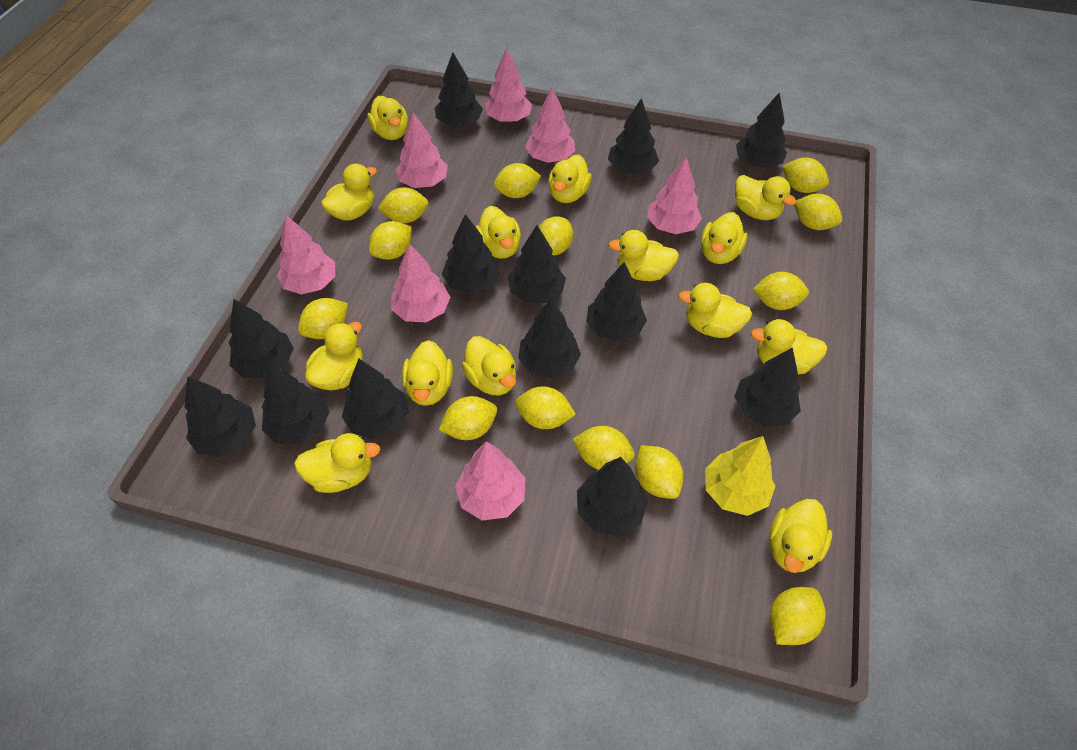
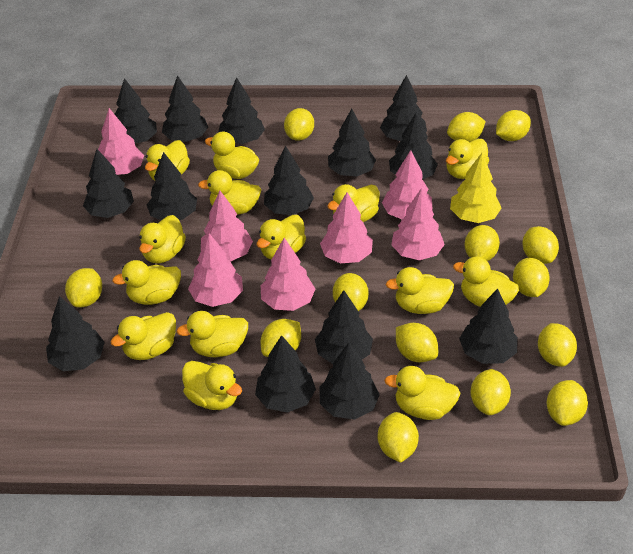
black tree: 13 -> 14
yellow lemon: 13 -> 14

